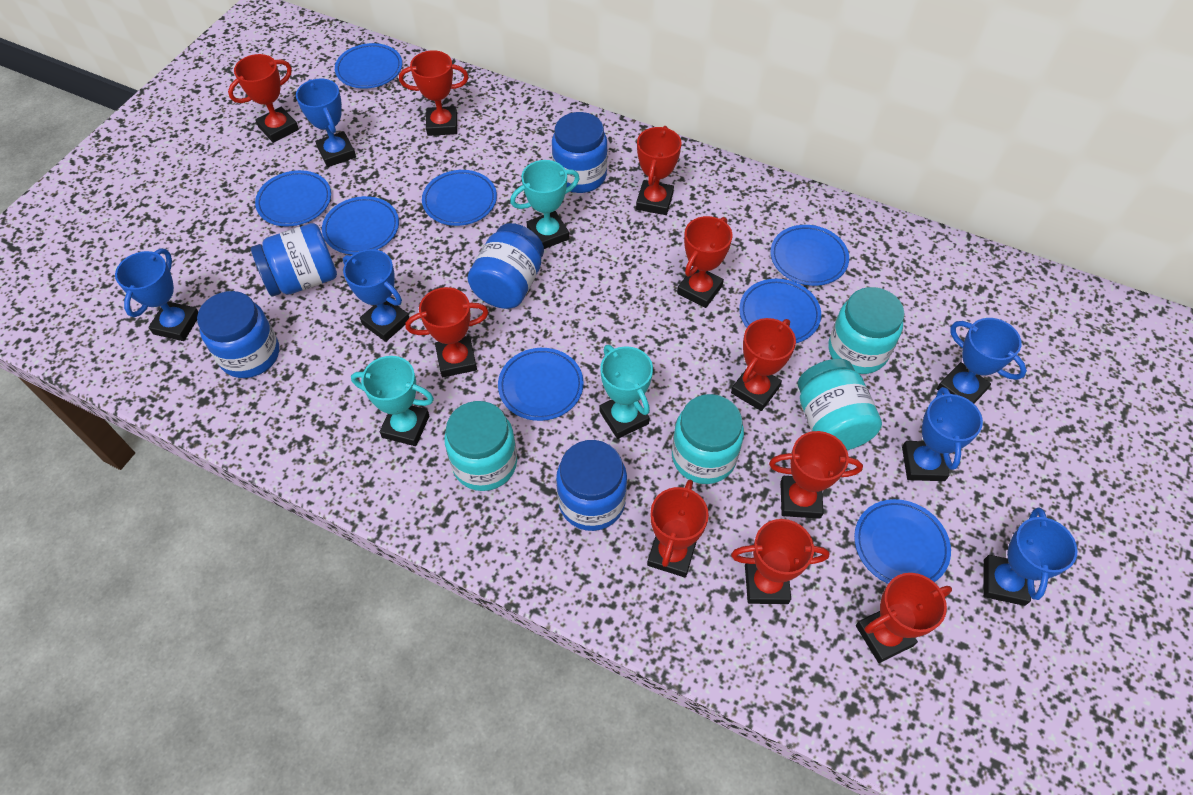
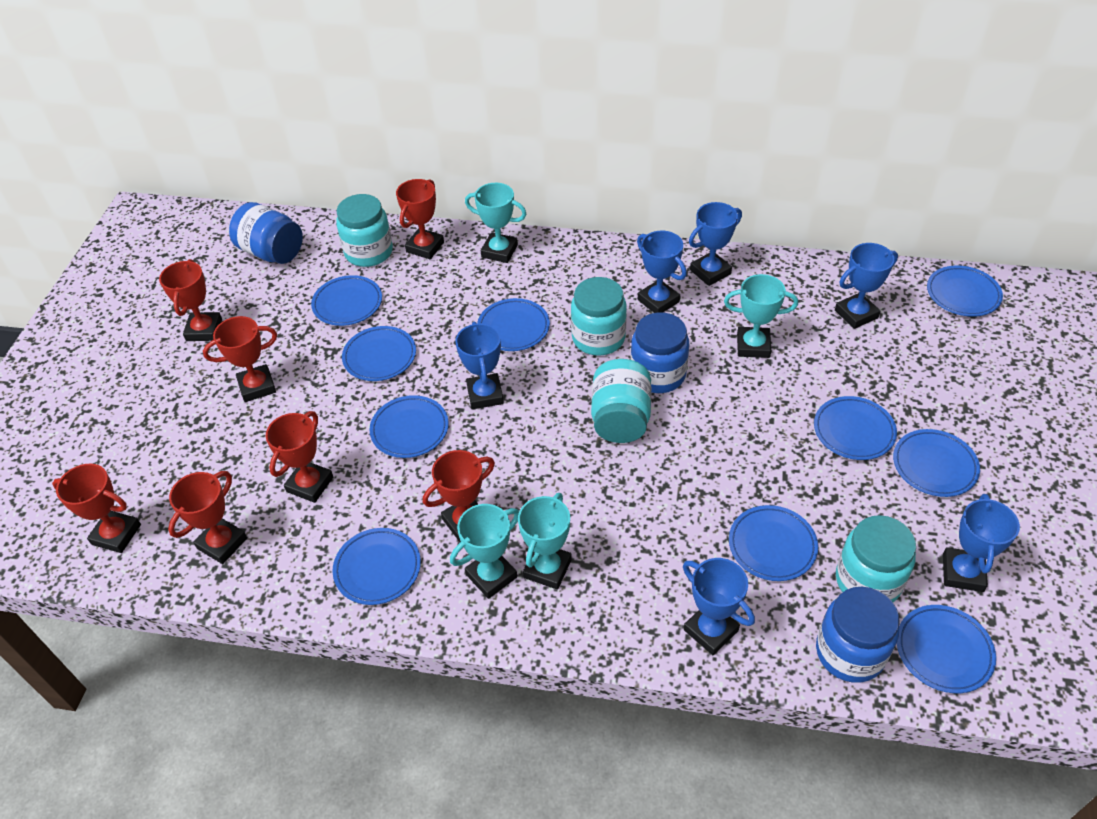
blue jar: 5 -> 3
blue plate: 8 -> 10
red trophy: 10 -> 7
turquoise trophy: 3 -> 4

